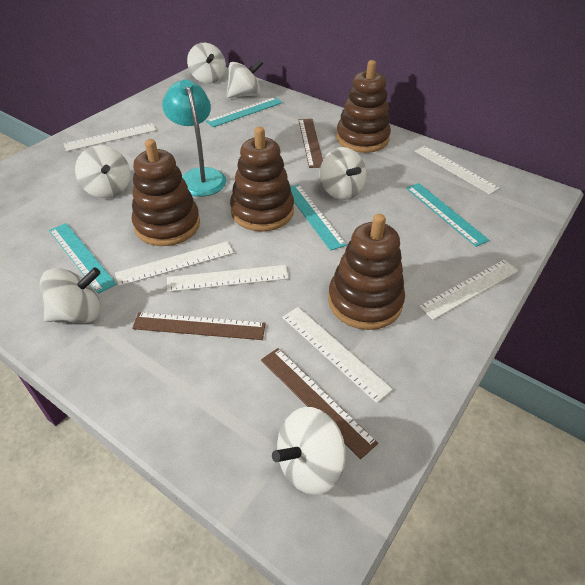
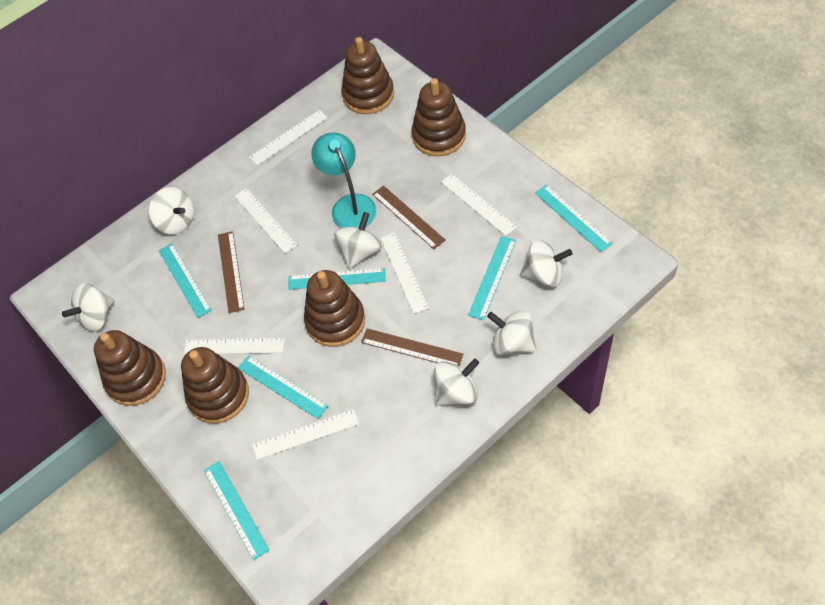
brown stacking toy: 4 -> 5
turquoise ruler: 4 -> 6

